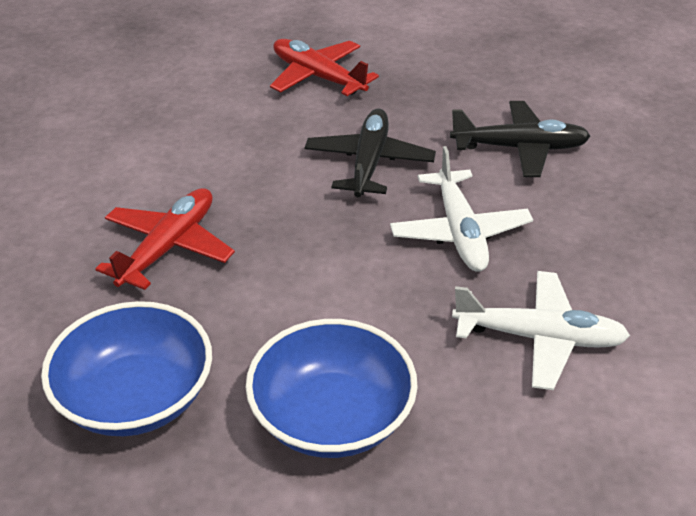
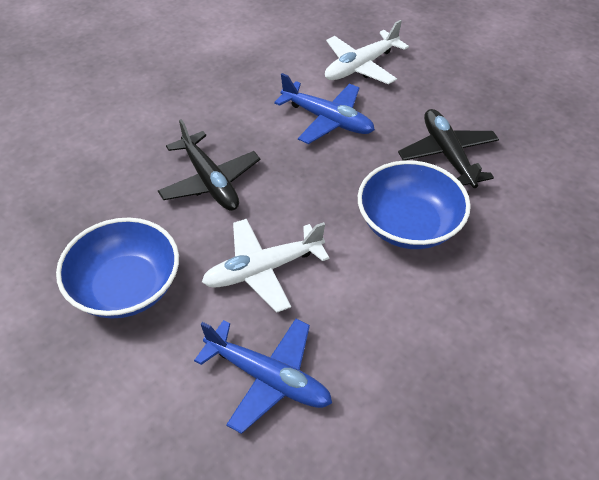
blue plane: 0 -> 2
red plane: 2 -> 0

